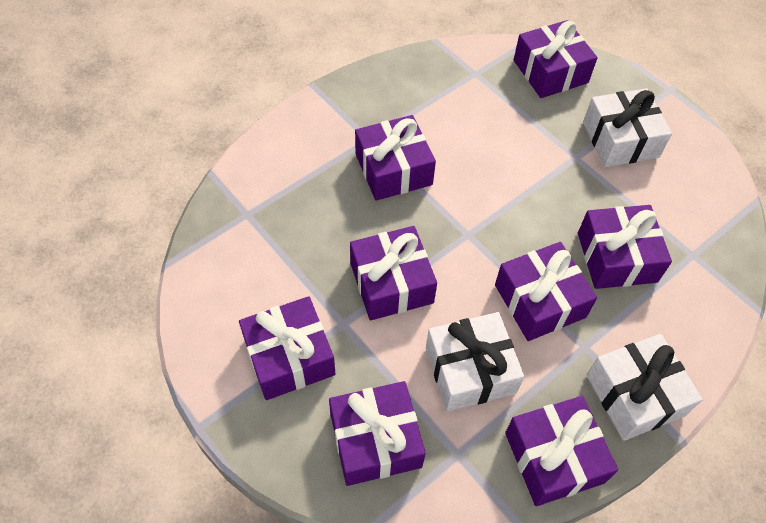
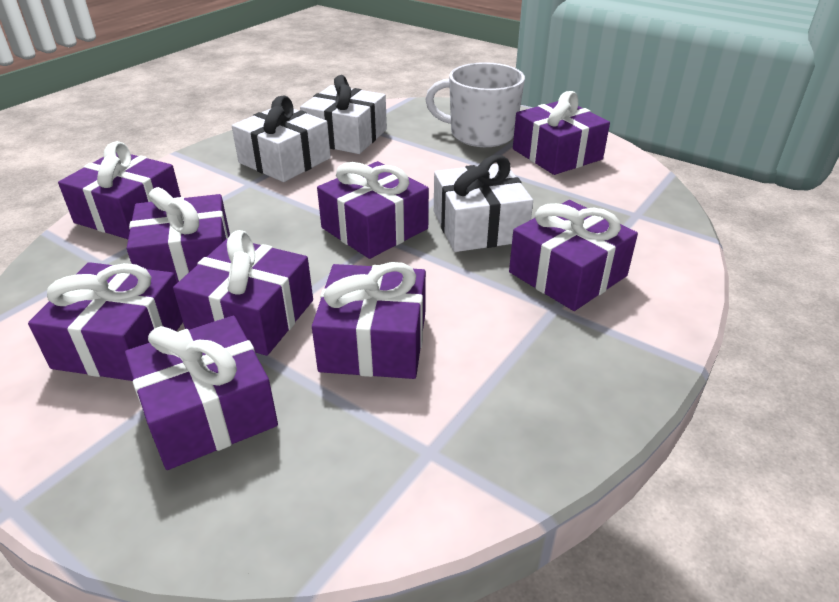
purple gift: 8 -> 9
white mug: 0 -> 1

